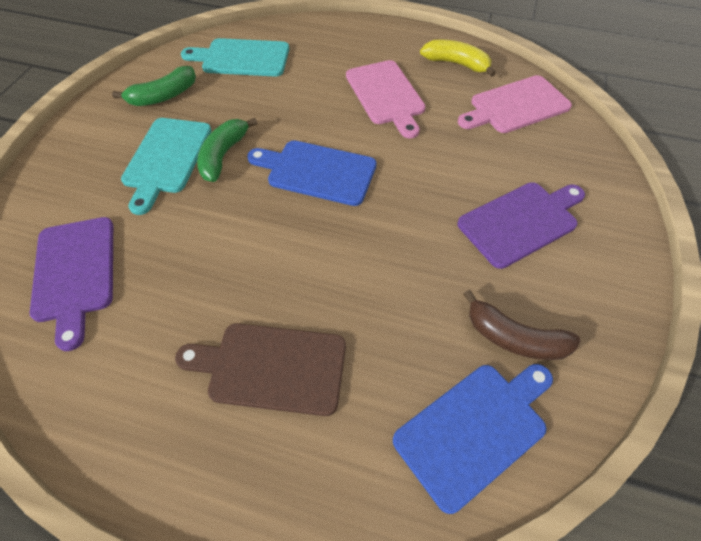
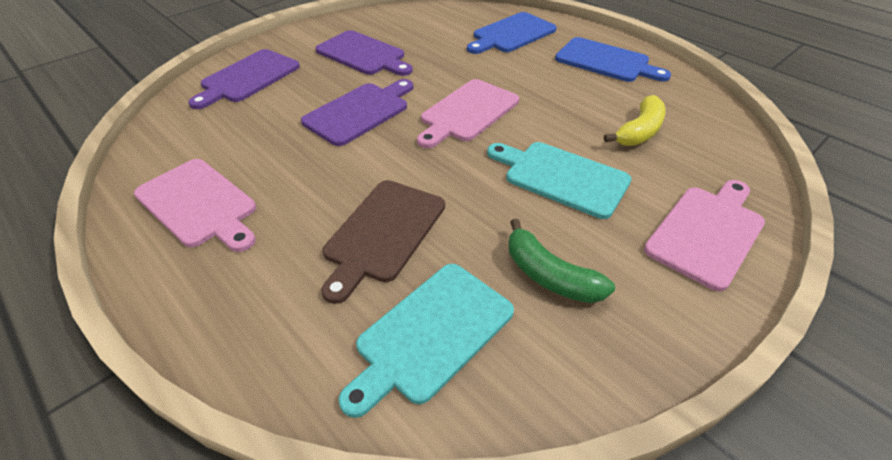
brown banana: 1 -> 0
green banana: 2 -> 1
pink cutting board: 2 -> 3
purple cutting board: 2 -> 3

